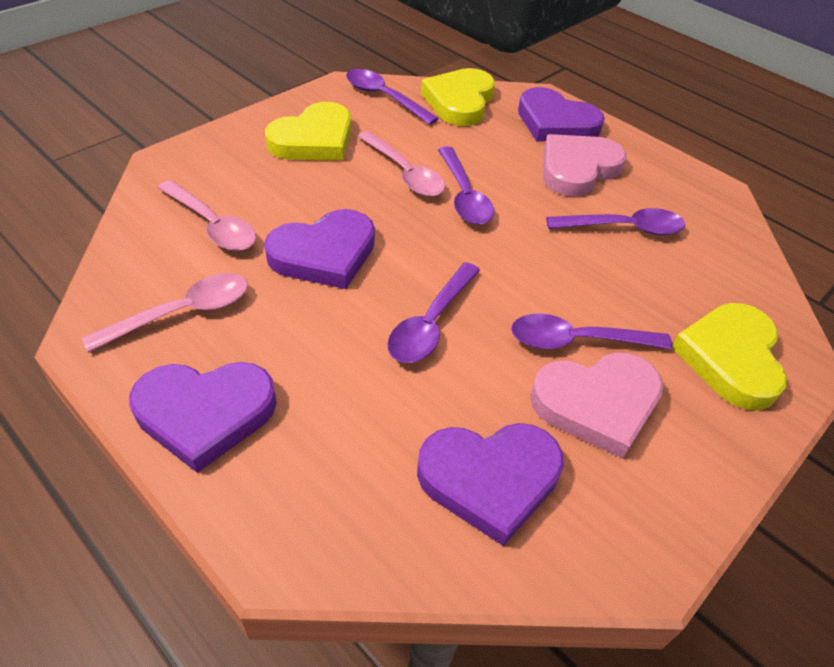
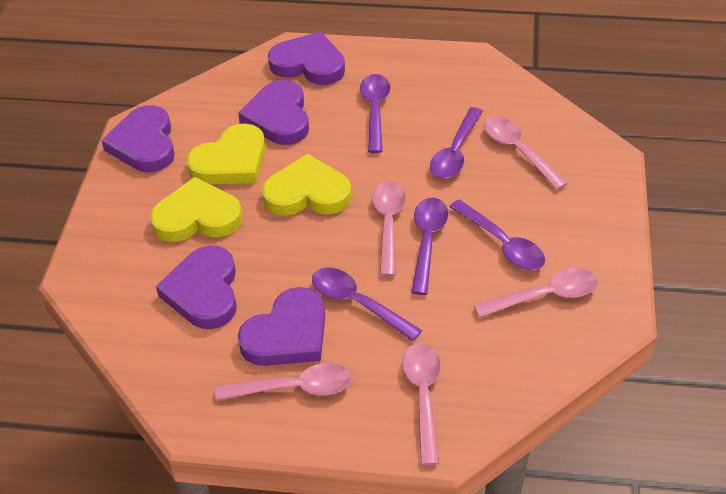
pink heart: 2 -> 0
pink spoon: 3 -> 5
purple heart: 4 -> 5

